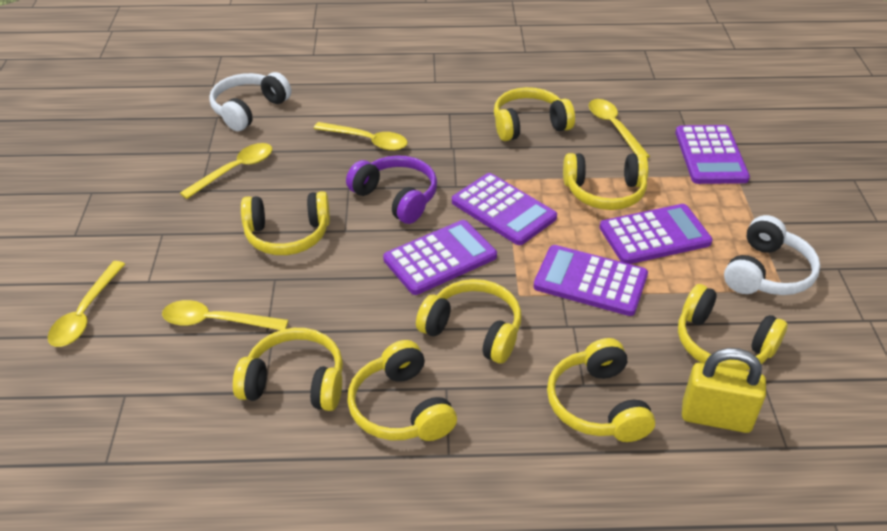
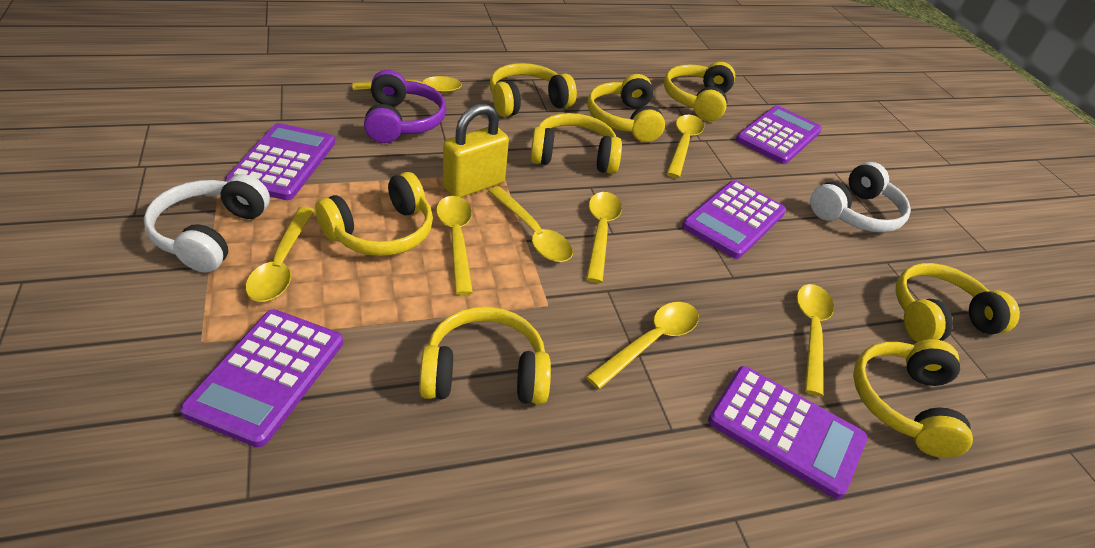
yellow spoon: 5 -> 8

